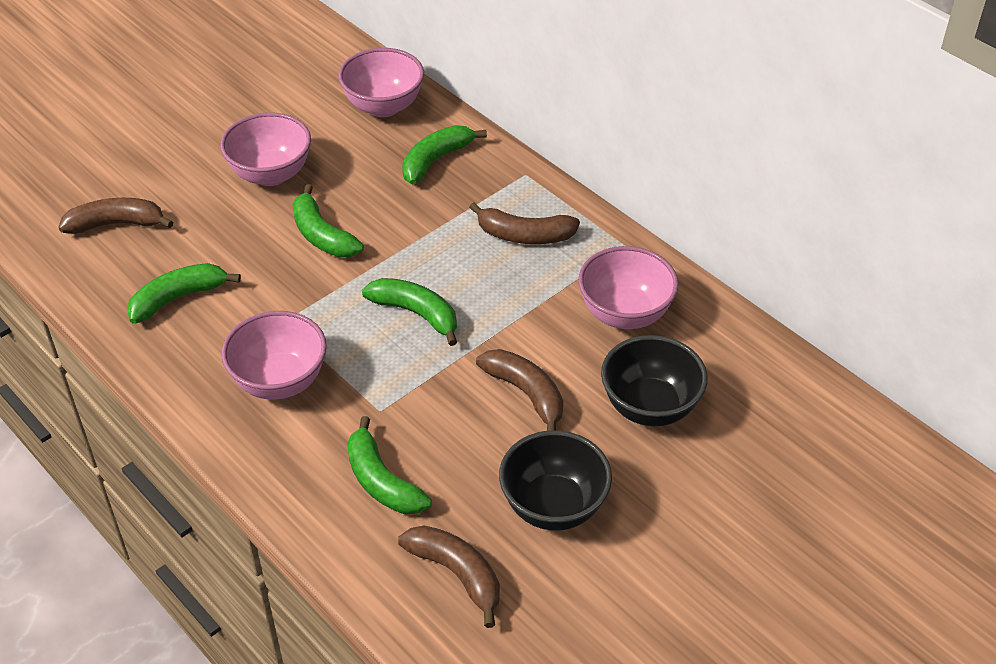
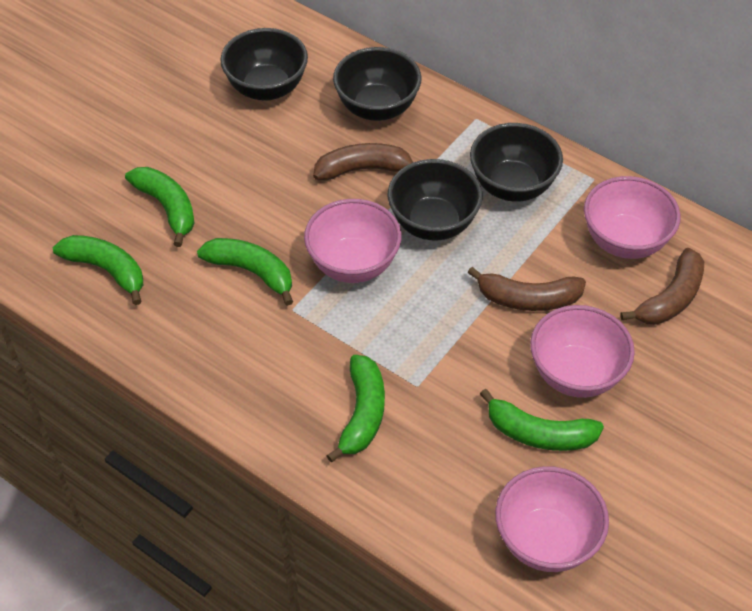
black bowl: 2 -> 4
brown banana: 4 -> 3

